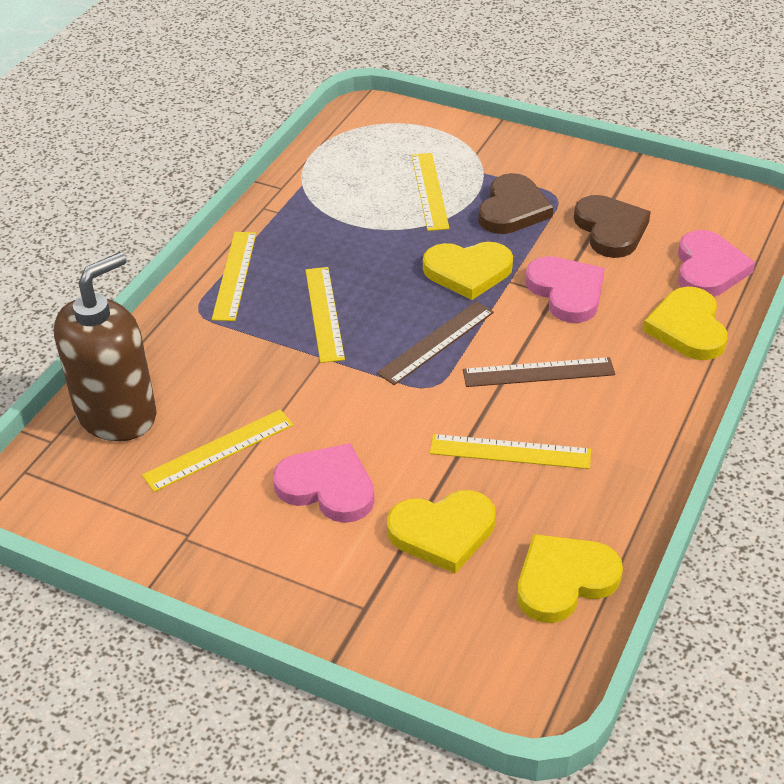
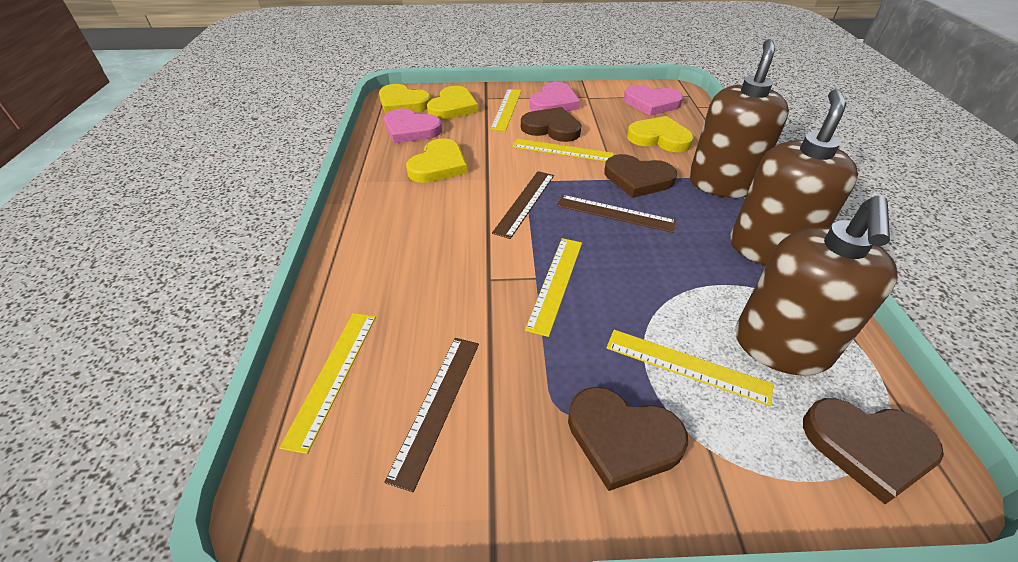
brown heart: 2 -> 4
brown ruler: 2 -> 3
brown soap dispenser: 1 -> 3

